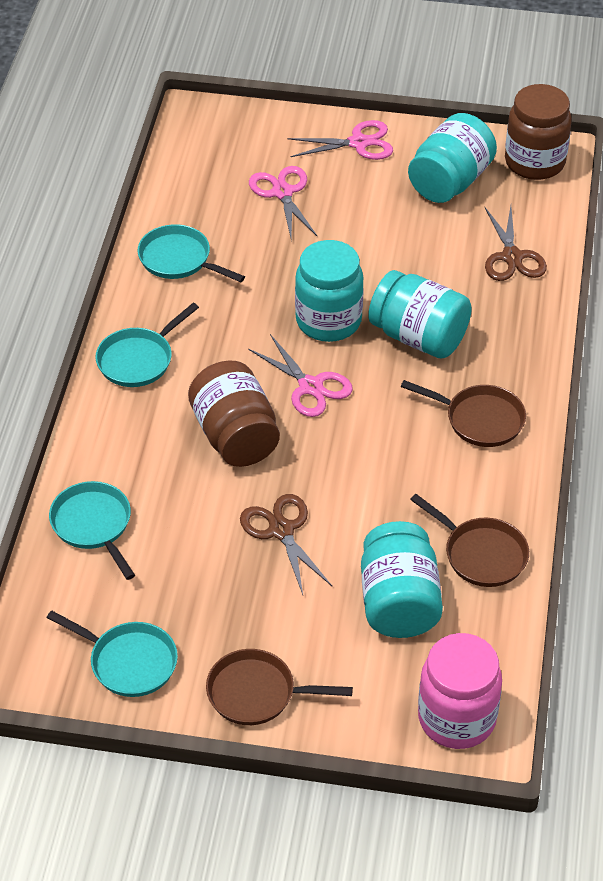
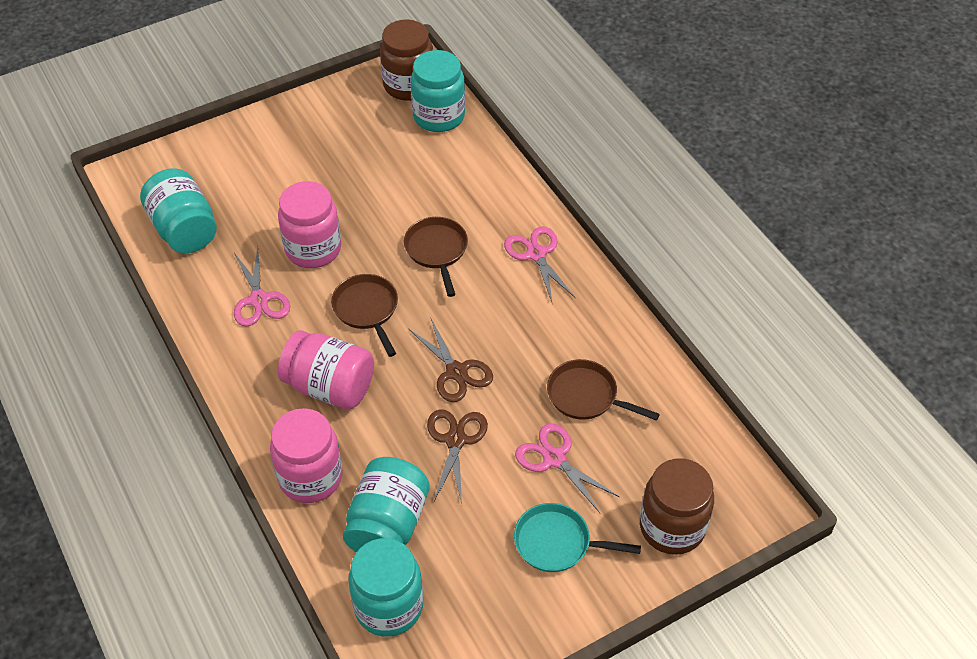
pink jar: 1 -> 3
turquoise pan: 4 -> 1

